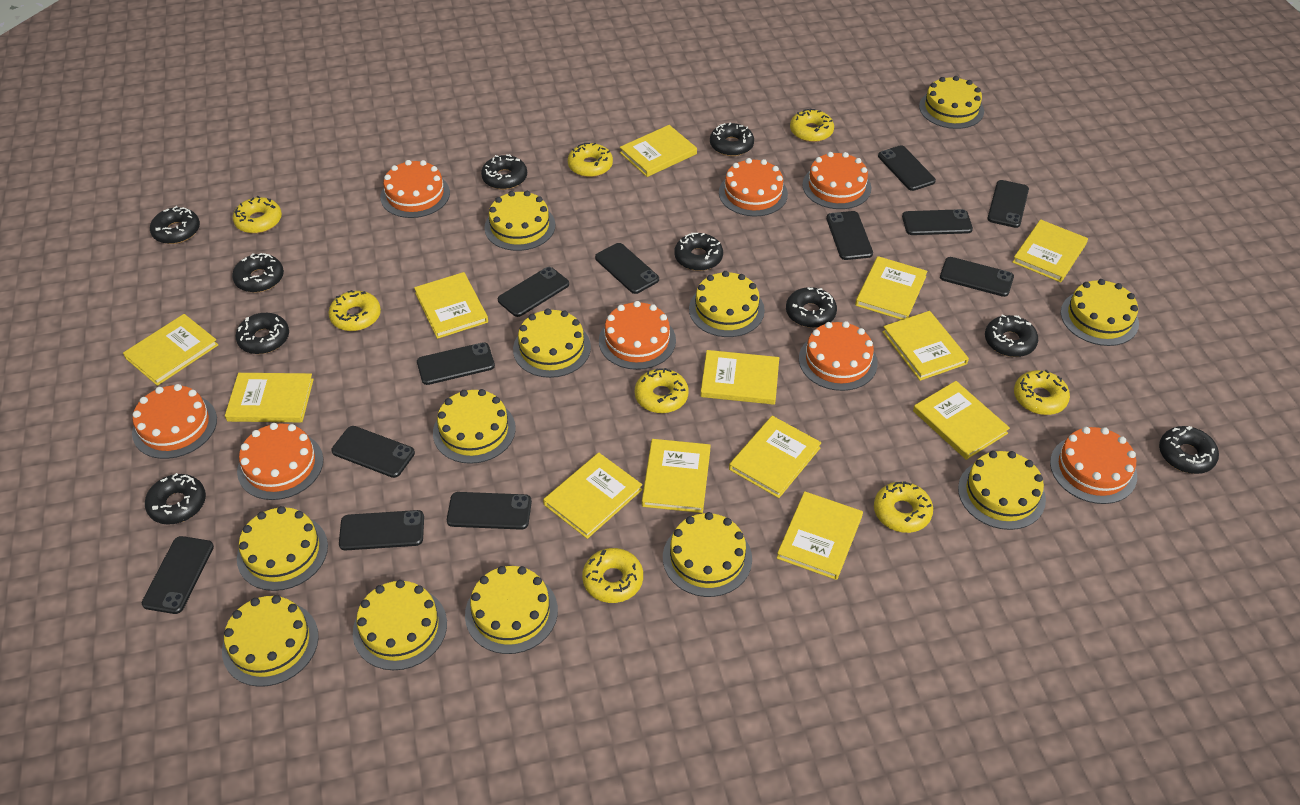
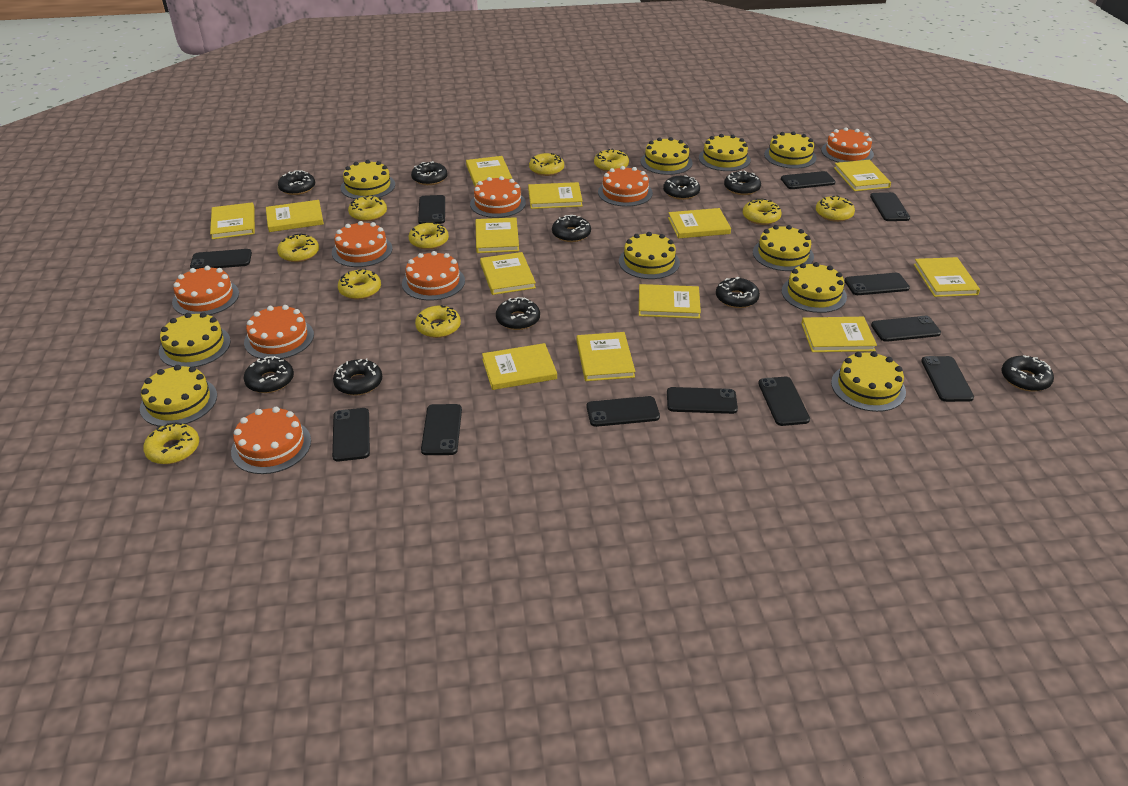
yellow cake: 12 -> 10
yellow donut: 8 -> 10

